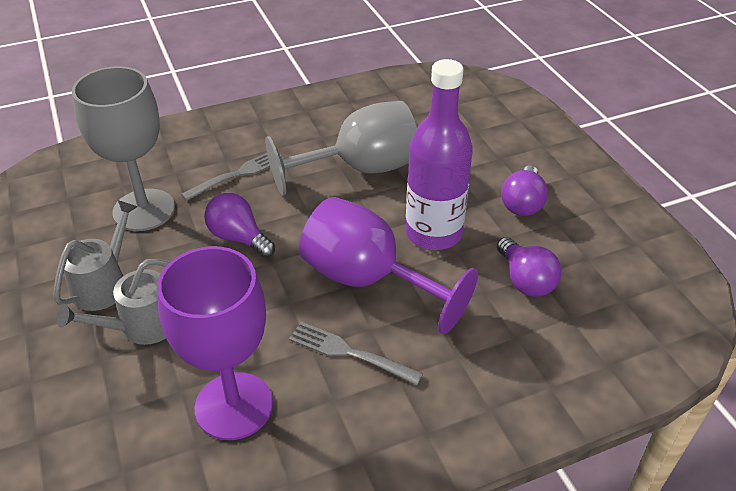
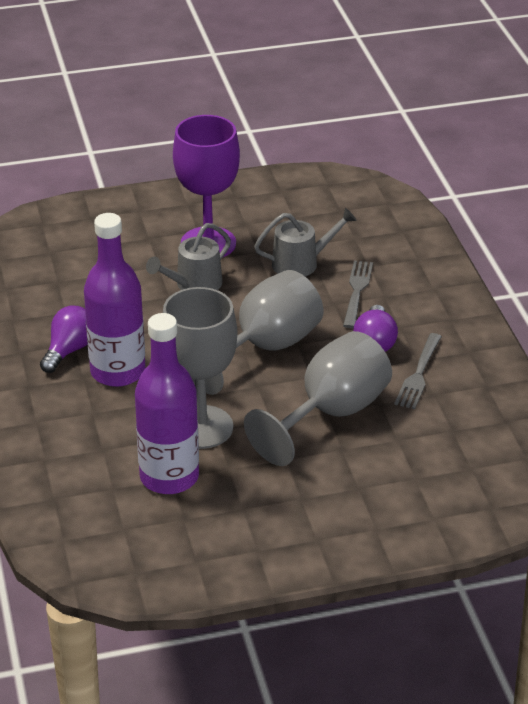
grey goblet: 2 -> 3
purple bottle: 1 -> 2
purple goblet: 2 -> 1
purple light bulb: 3 -> 2

